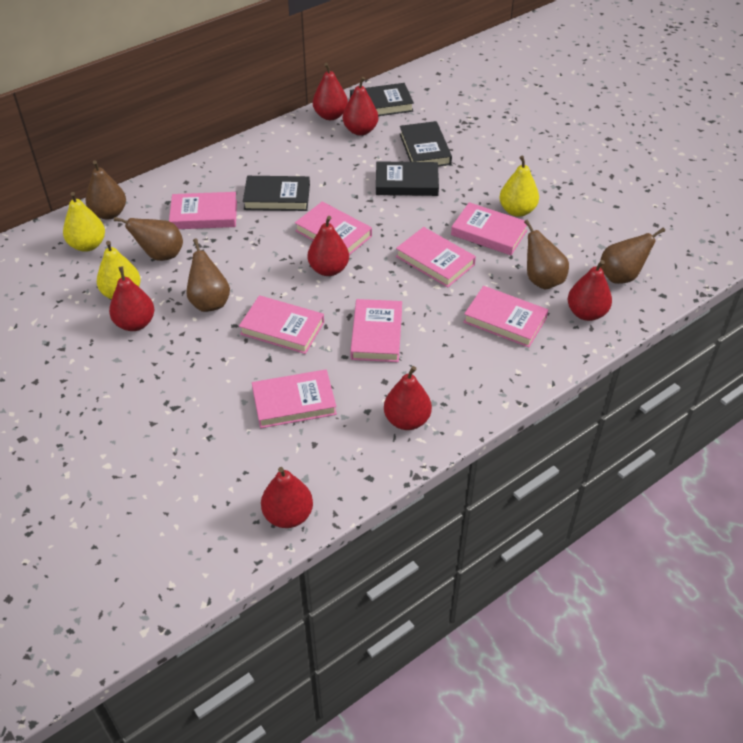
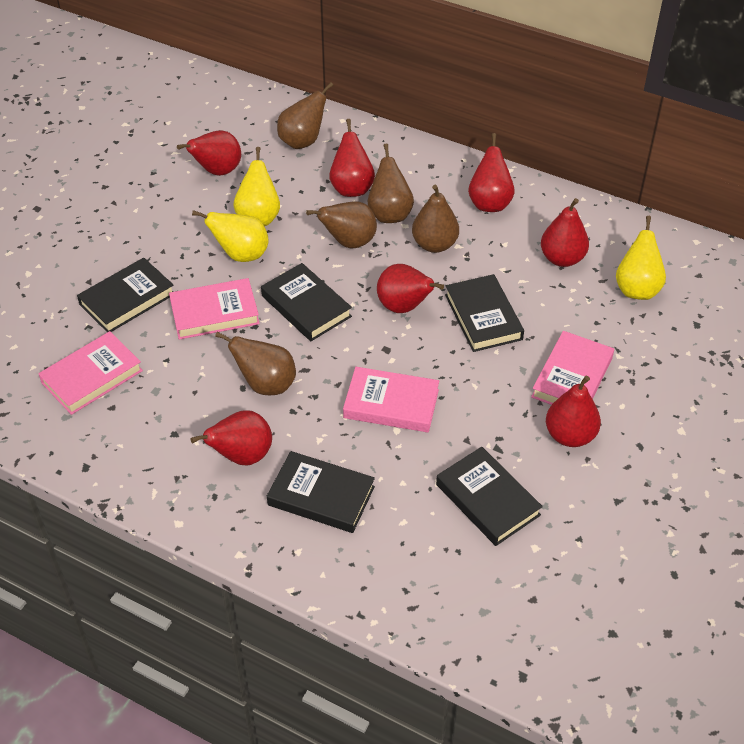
black book: 4 -> 5
pink book: 8 -> 4

